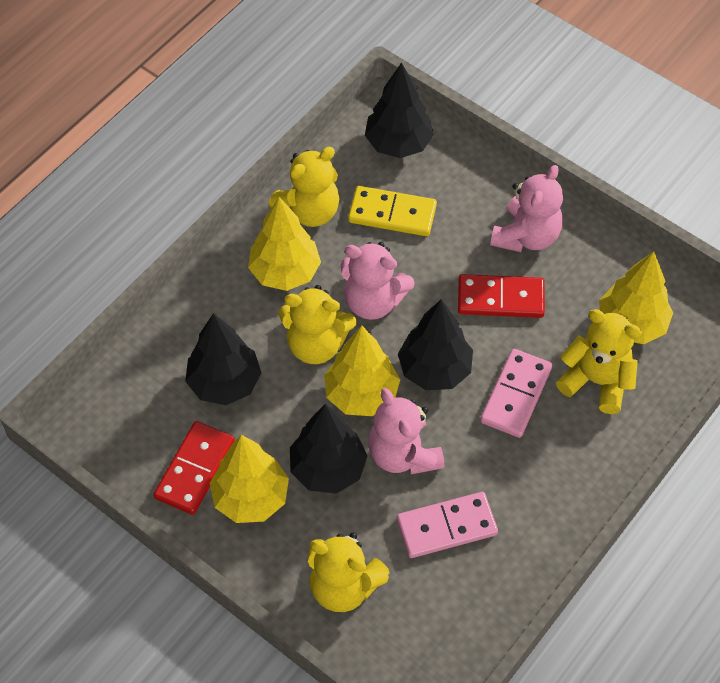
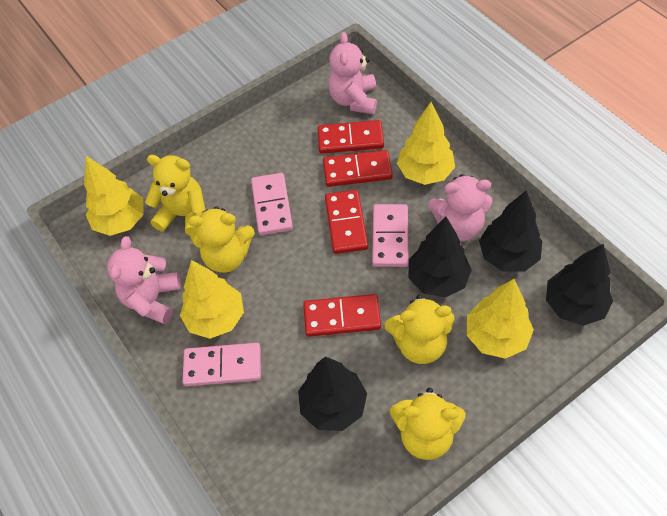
pink domino: 2 -> 3
red domino: 2 -> 4
yellow domino: 1 -> 0

